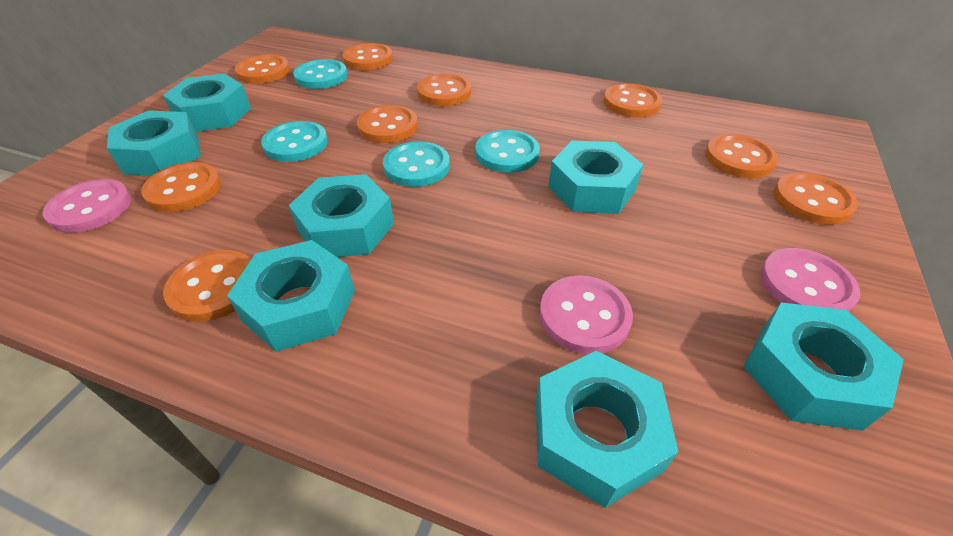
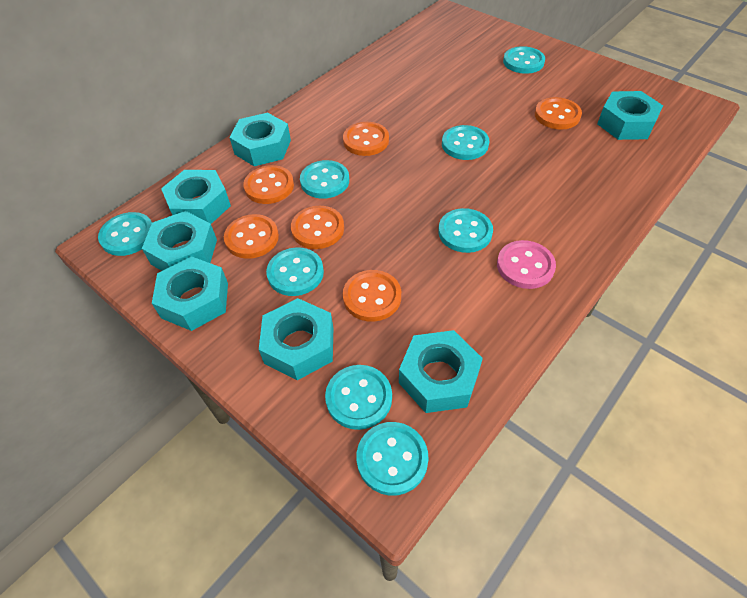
orange button: 9 -> 6
pink button: 3 -> 1
turquoise button: 4 -> 8

